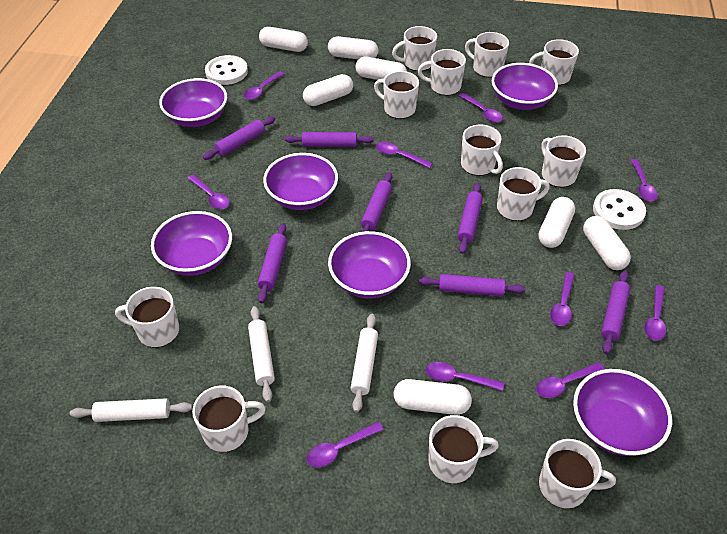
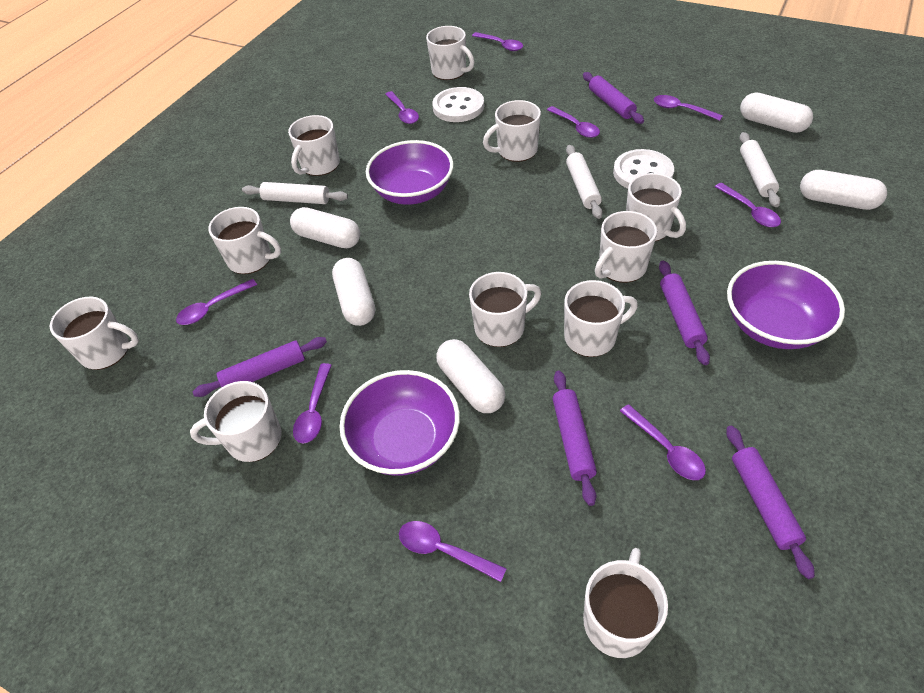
purple bowl: 6 -> 3
purple rolling pin: 7 -> 5
purple spoon: 10 -> 9
white capsule: 7 -> 5
white mug: 12 -> 11

